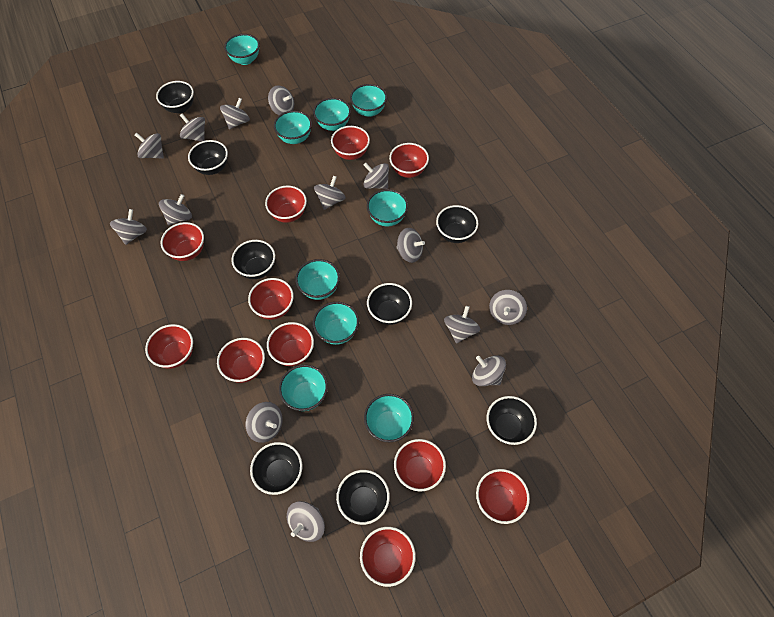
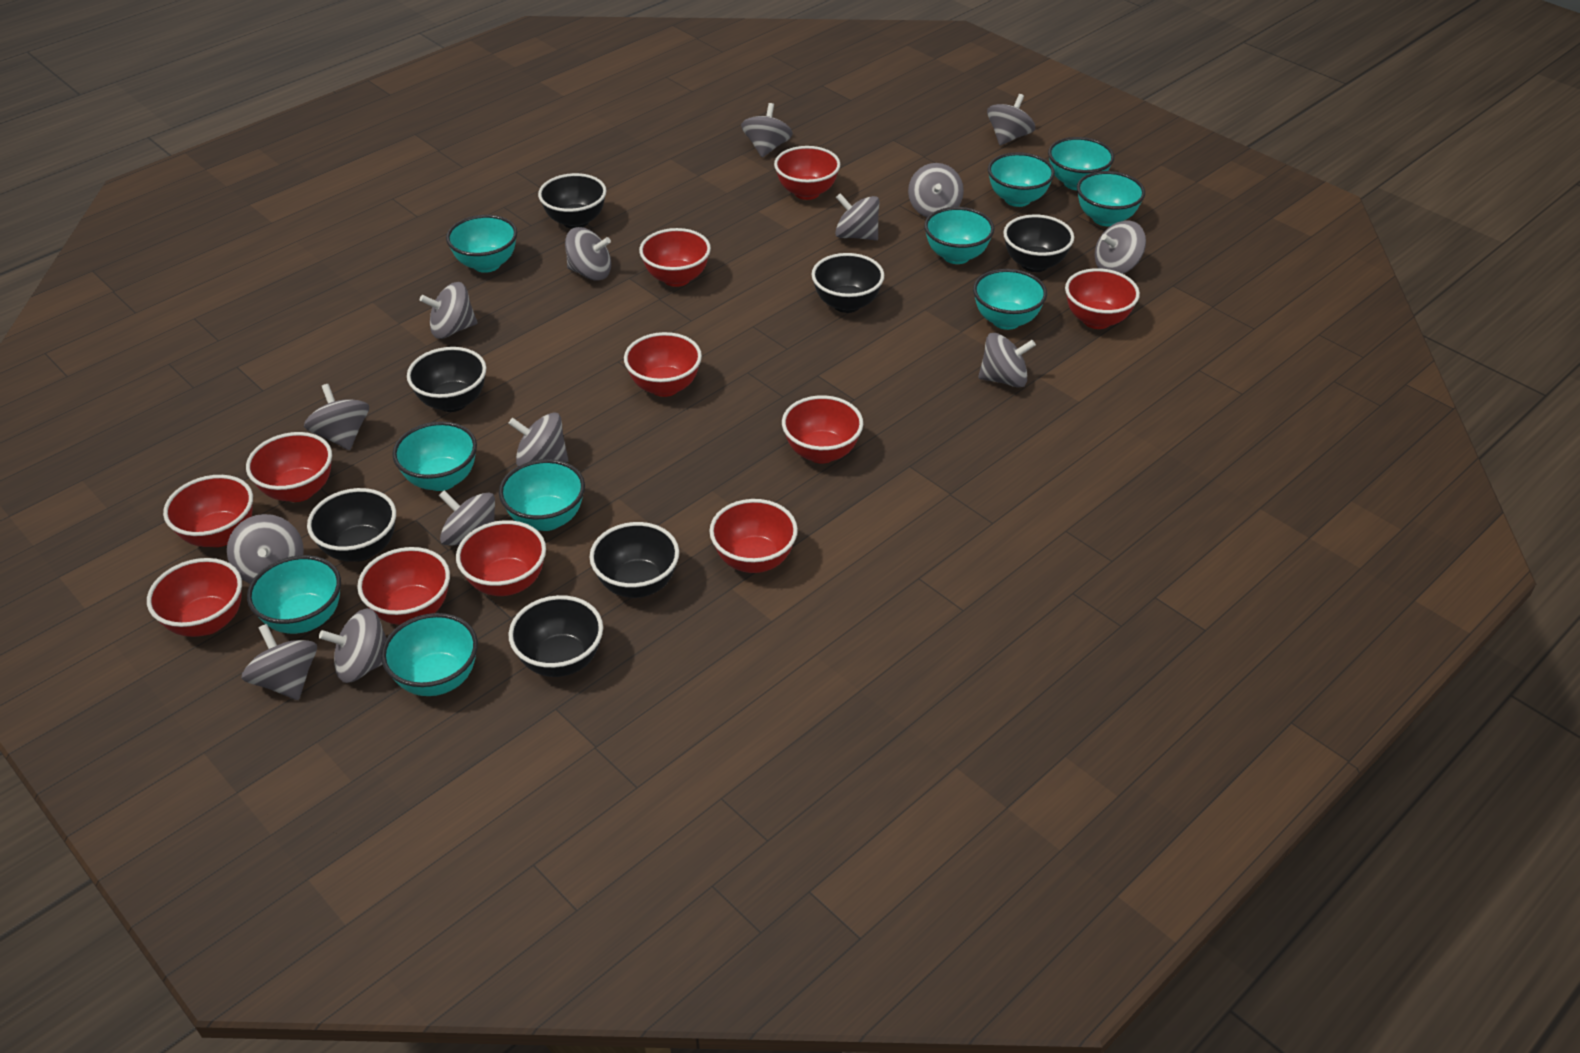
black bowl: 8 -> 7
turquoise bowl: 9 -> 10

